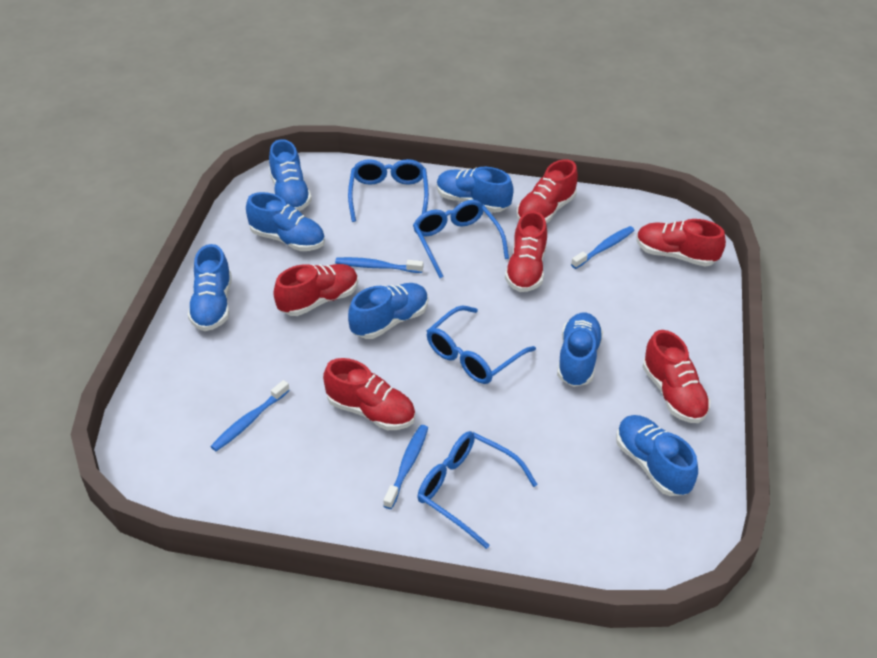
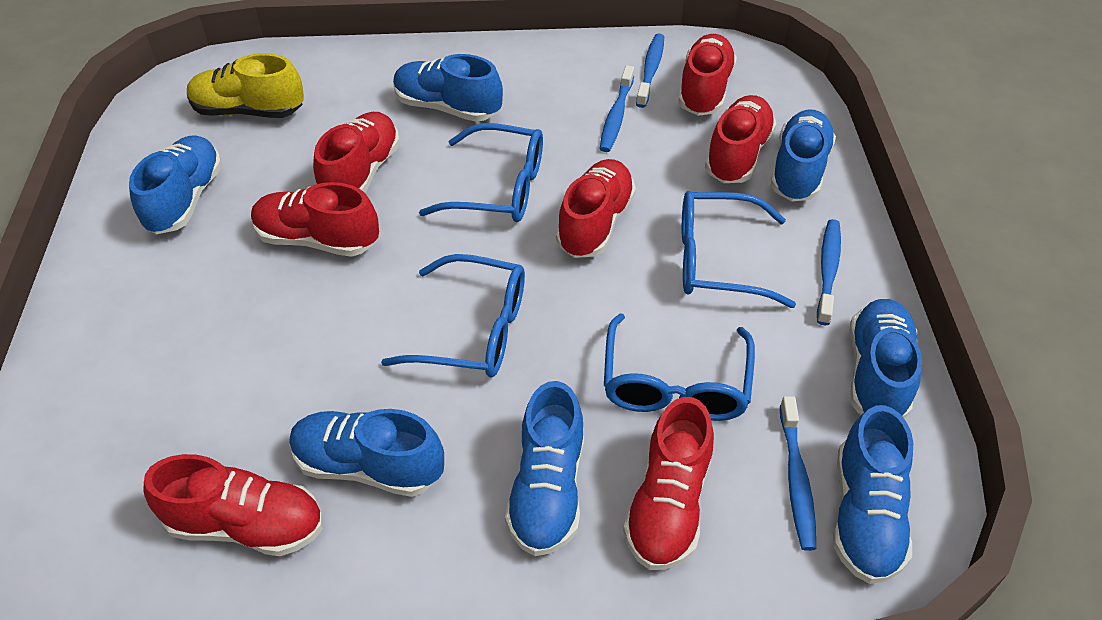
red shoe: 6 -> 7
yellow shoe: 0 -> 1

